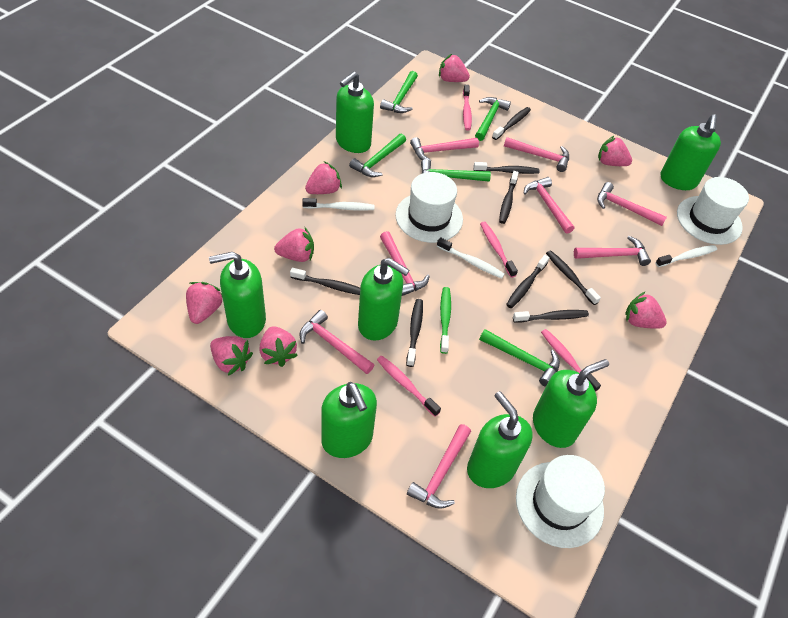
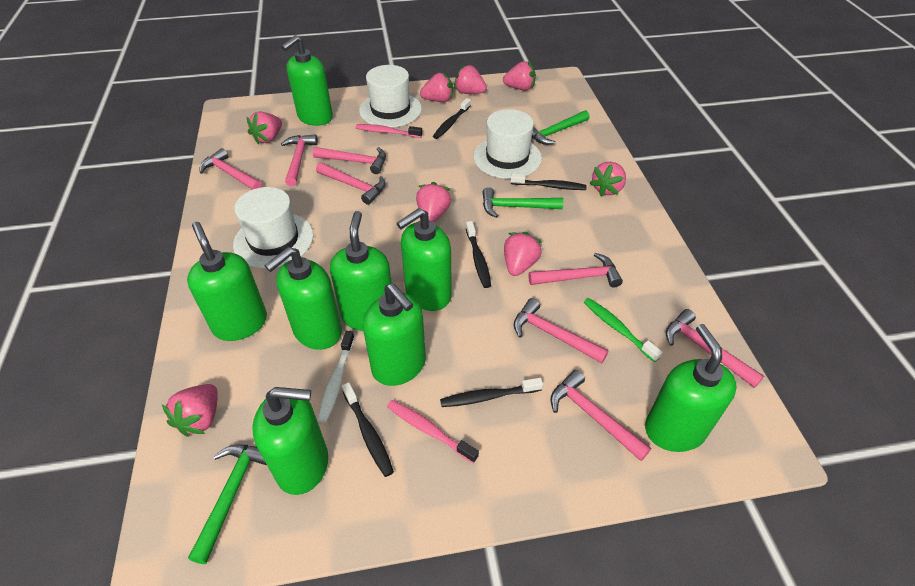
black toothbrush: 8 -> 5
green hammer: 5 -> 3
green soap dispenser: 7 -> 8
pink toothbrush: 4 -> 2
white toothbrush: 3 -> 1

